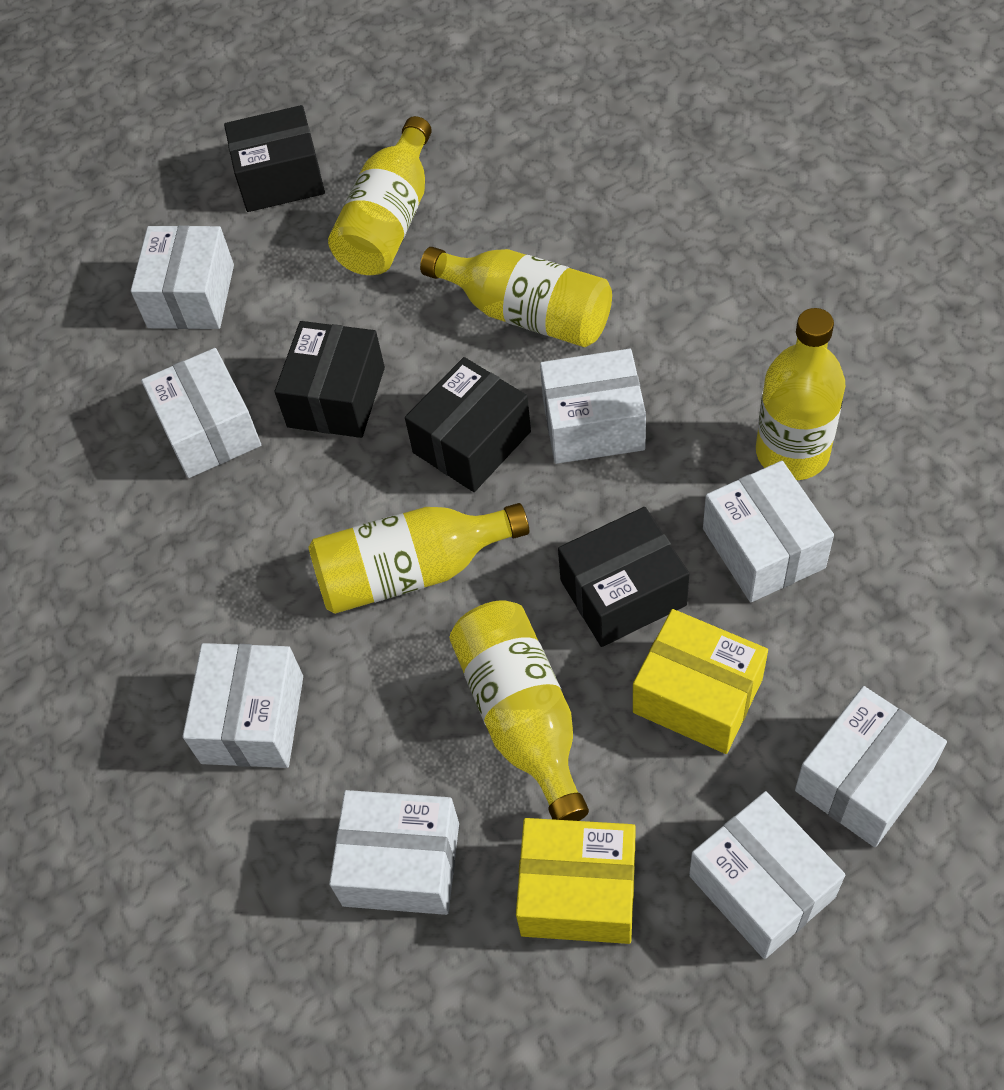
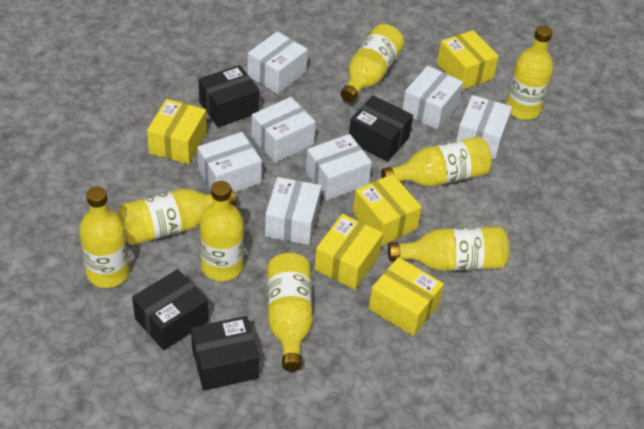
white box: 8 -> 7
yellow bottle: 5 -> 8
yellow box: 2 -> 5

